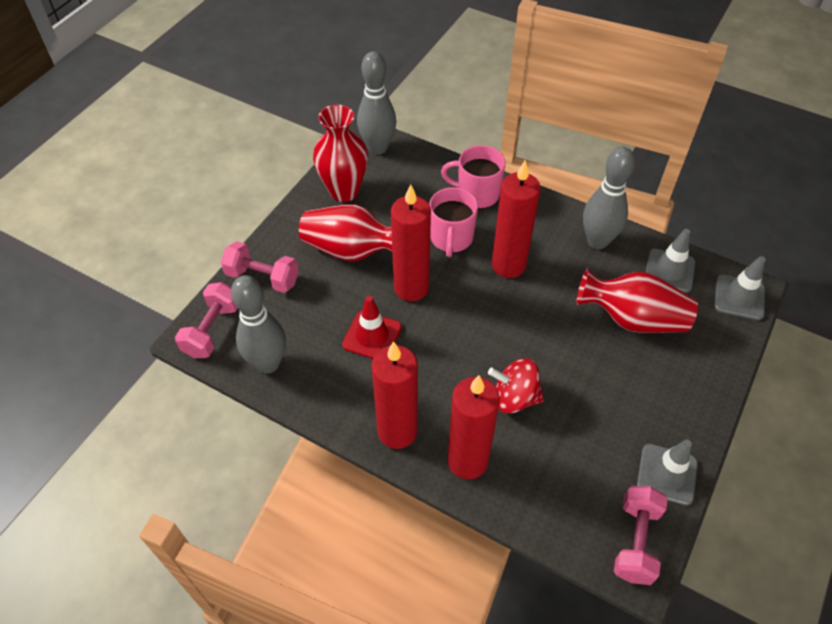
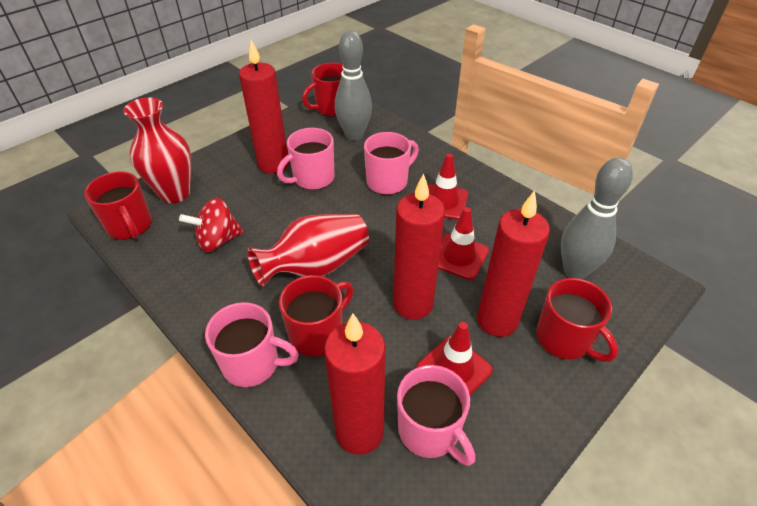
grey bowling pin: 3 -> 2
grey traffic cone: 3 -> 0
pink dumbbell: 3 -> 0
pink mug: 2 -> 4
red mug: 0 -> 4
red traffic cone: 1 -> 3
red vase: 3 -> 2

